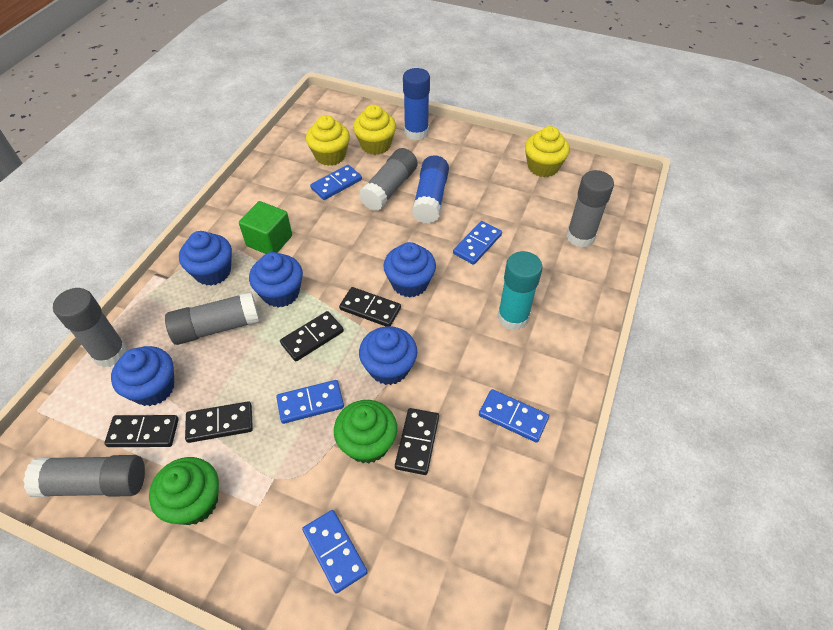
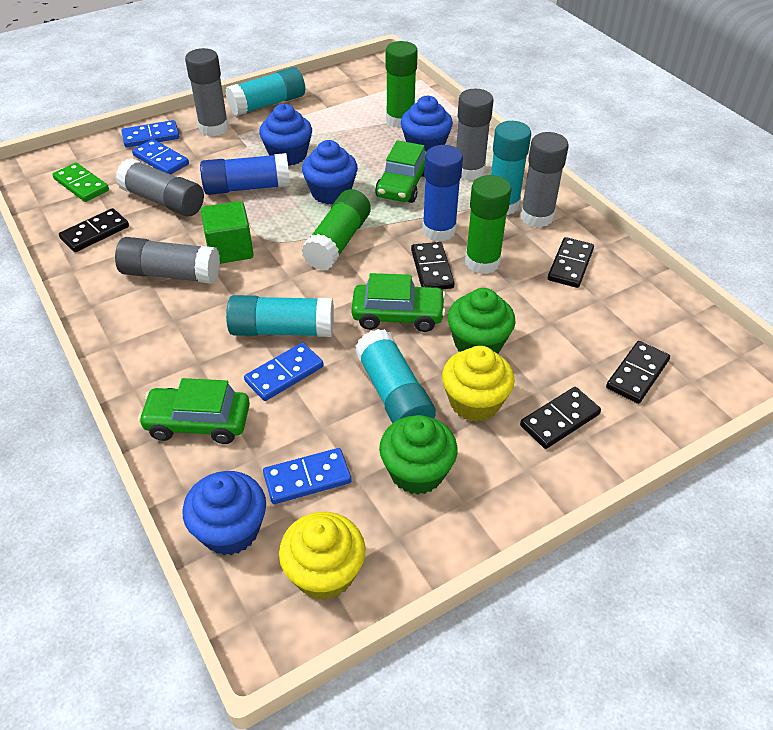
blue cupcake: 5 -> 4
blue domino: 5 -> 4
green car: 0 -> 3
green domino: 0 -> 1
green glue stick: 0 -> 3
turquoise glue stick: 1 -> 4
yellow cupcake: 3 -> 2

